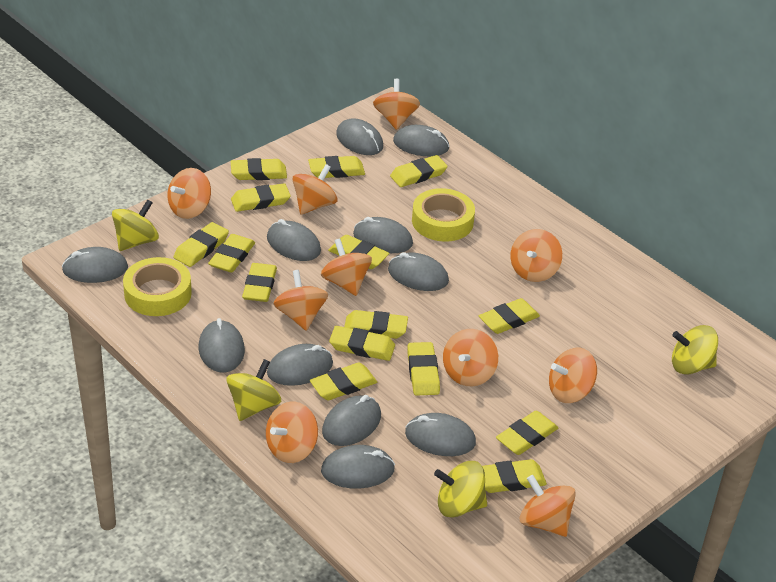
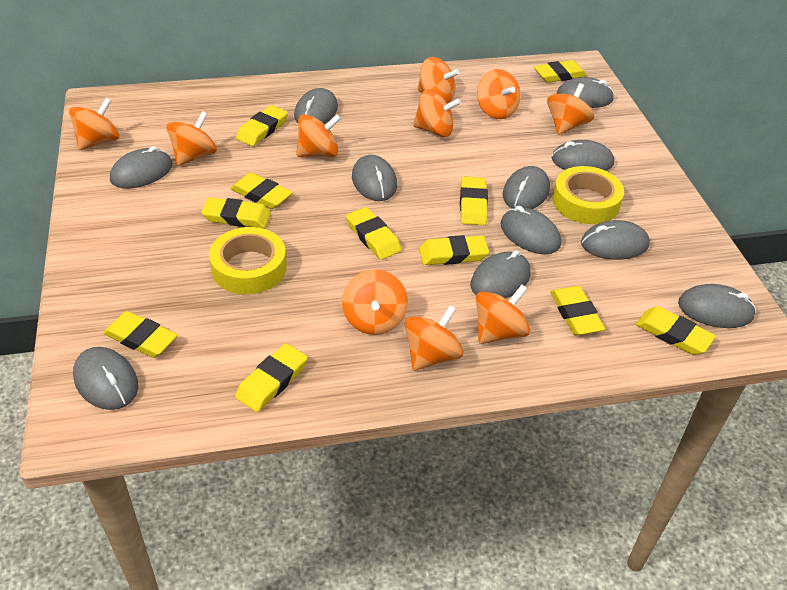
yellow eraser: 15 -> 11
yellow spinning top: 4 -> 0

